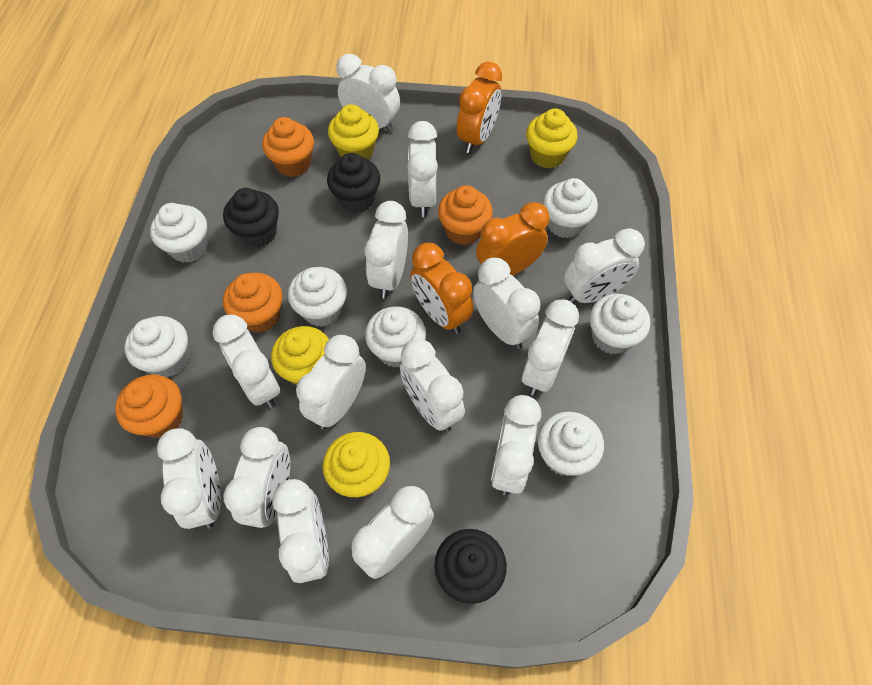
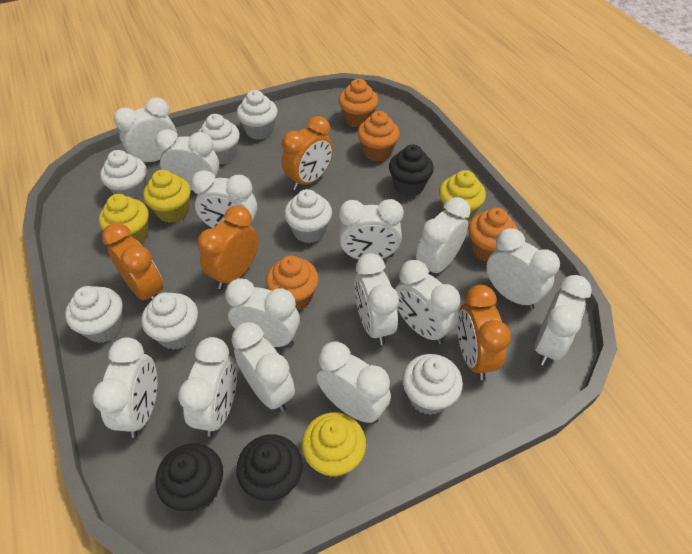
orange clock: 3 -> 4

